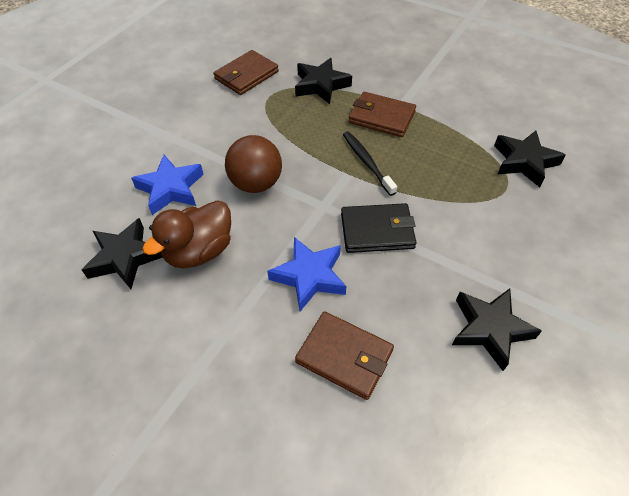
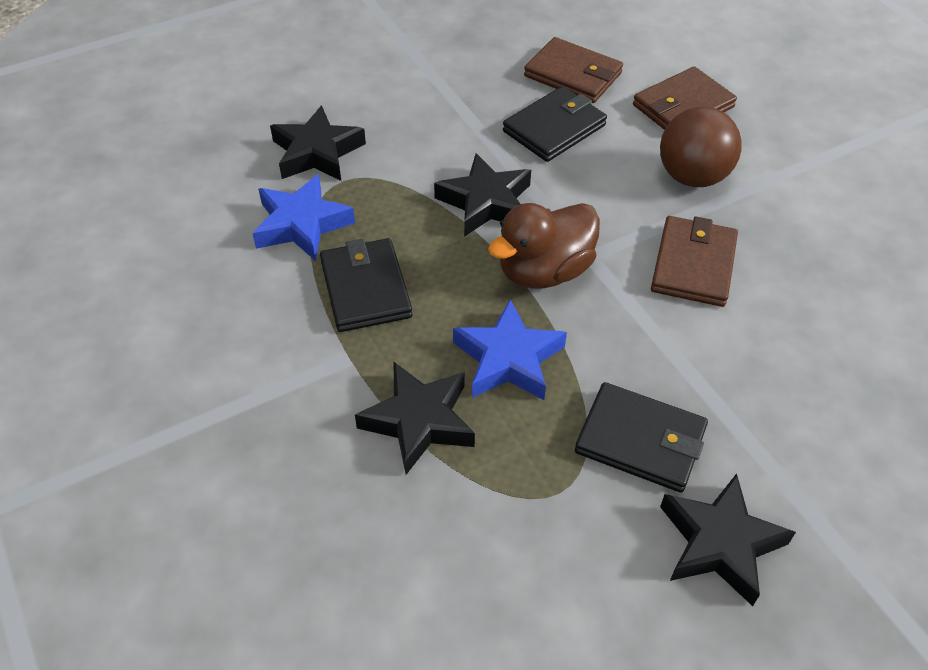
black toothbrush: 1 -> 0
black wallet: 1 -> 3

